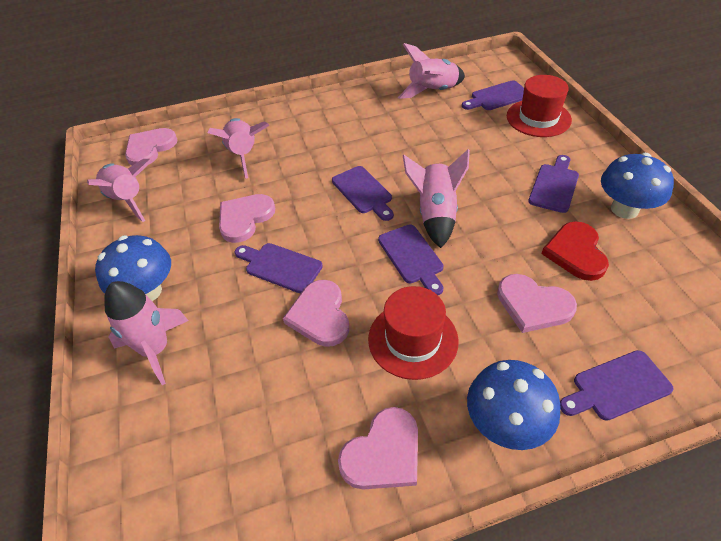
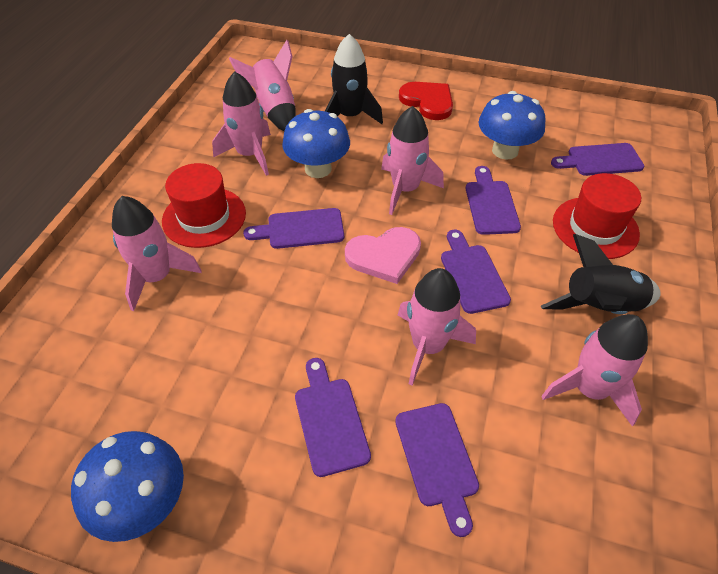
black rocket: 0 -> 2
pink heart: 5 -> 1
pink rocket: 5 -> 6

